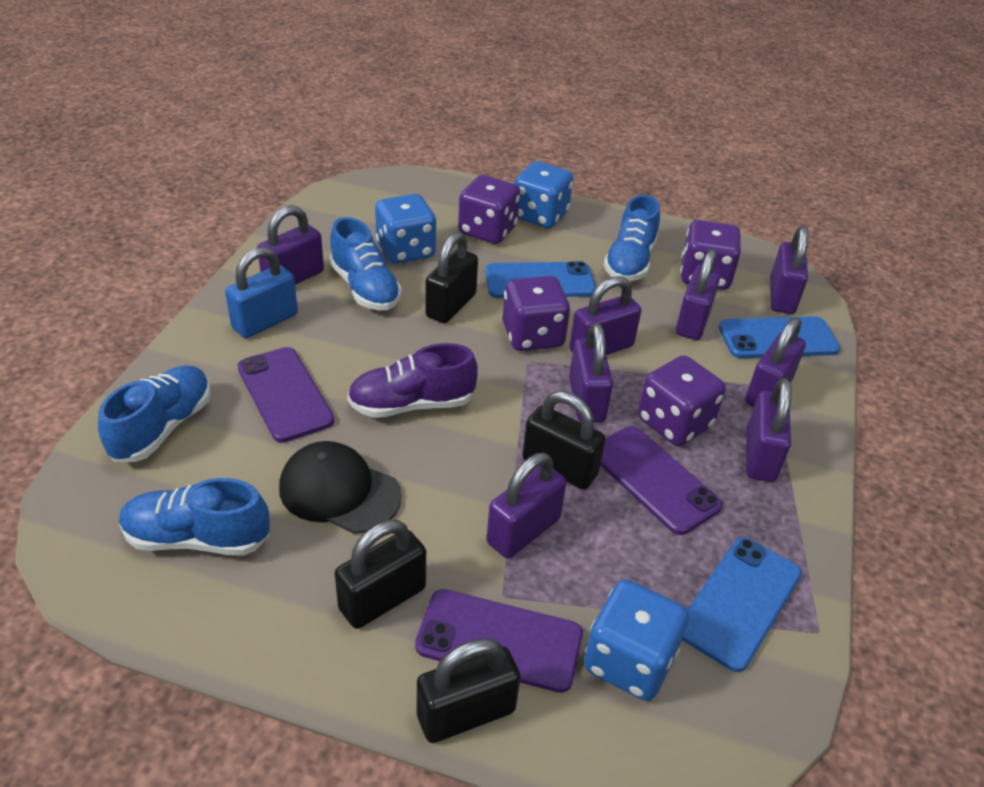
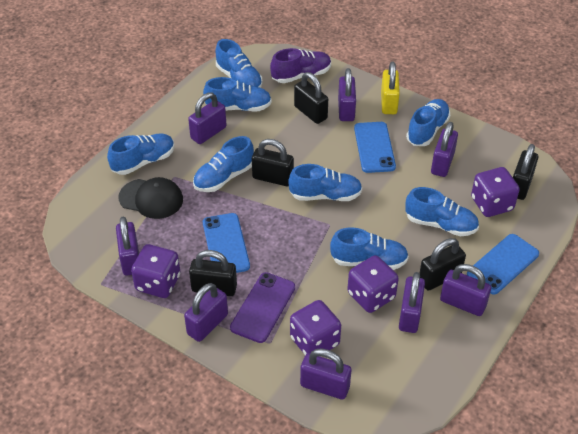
black padlock: 4 -> 5
blue dice: 3 -> 0
blue padlock: 1 -> 0
blue shoe: 4 -> 8
purple phone: 3 -> 1
yellow padlock: 0 -> 1

